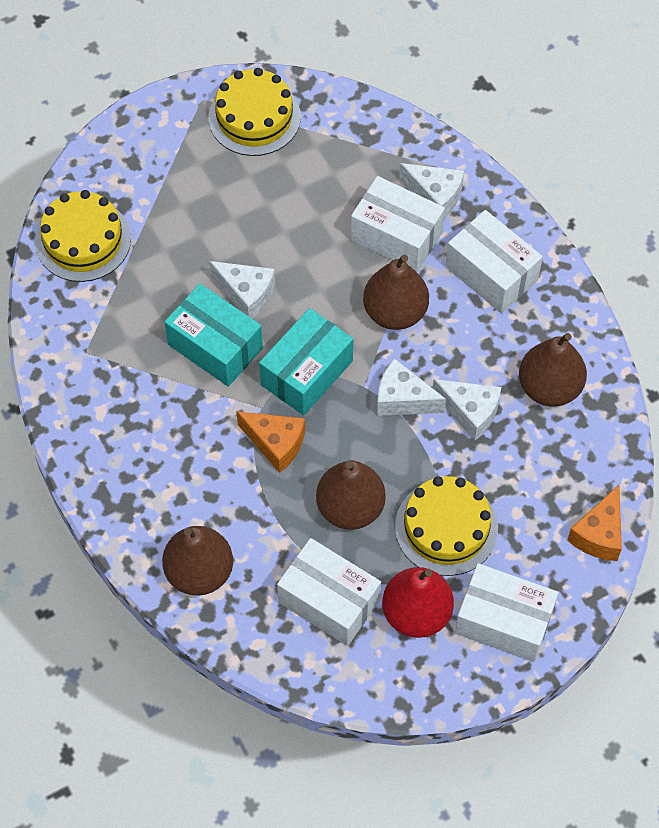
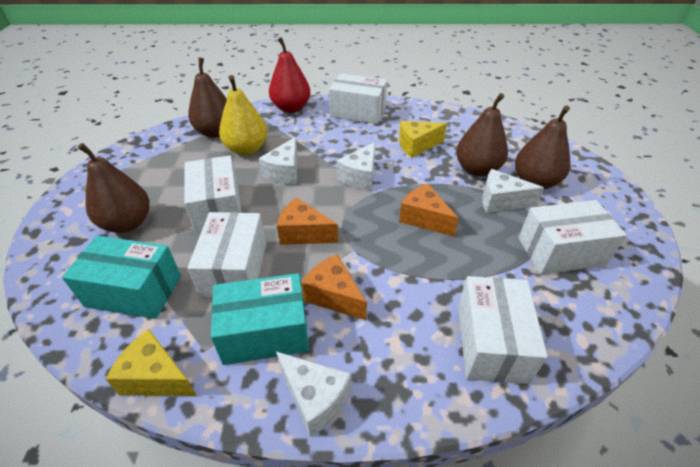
orange cheese: 2 -> 3
white box: 4 -> 5
yellow cake: 3 -> 0
yellow cheese: 0 -> 2
yellow pear: 0 -> 1

